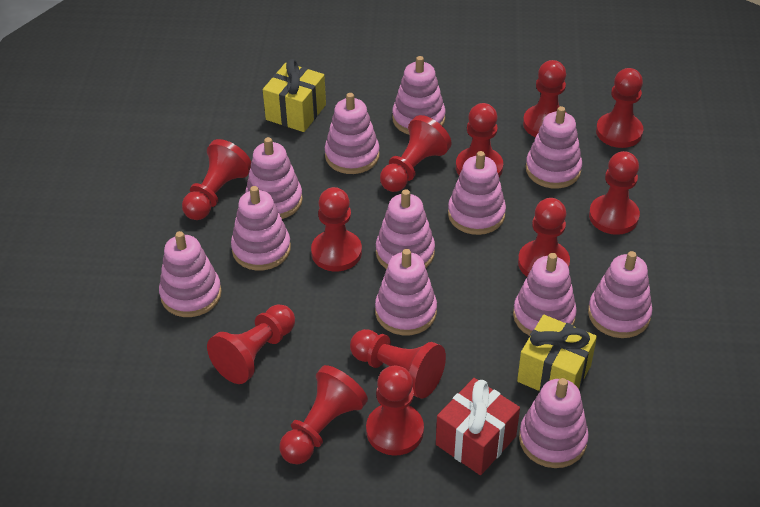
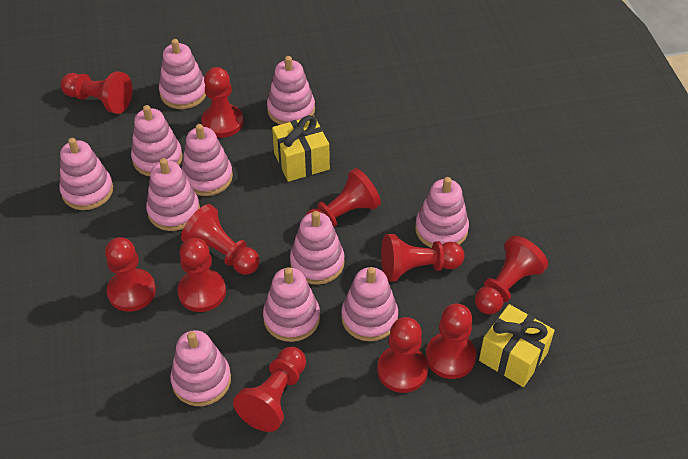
pink stacking toy: 12 -> 11
red gift: 1 -> 0
red pawn: 12 -> 11

